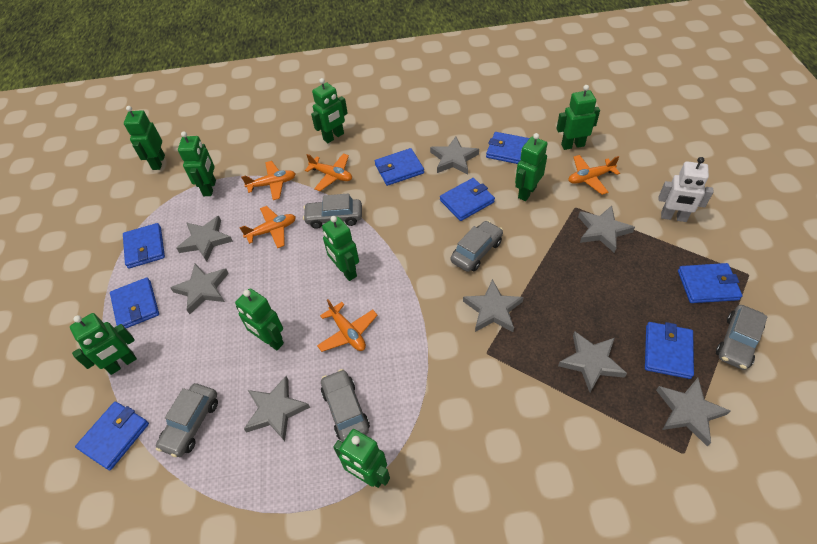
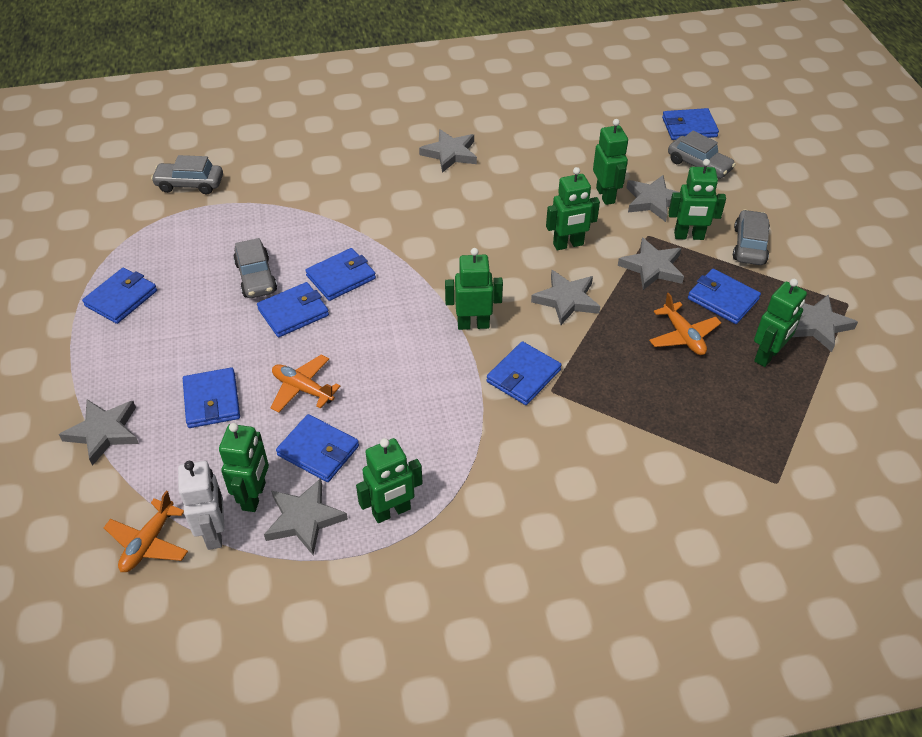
green robot: 9 -> 7
grey car: 5 -> 4
grey star: 8 -> 7
orange plane: 5 -> 3

